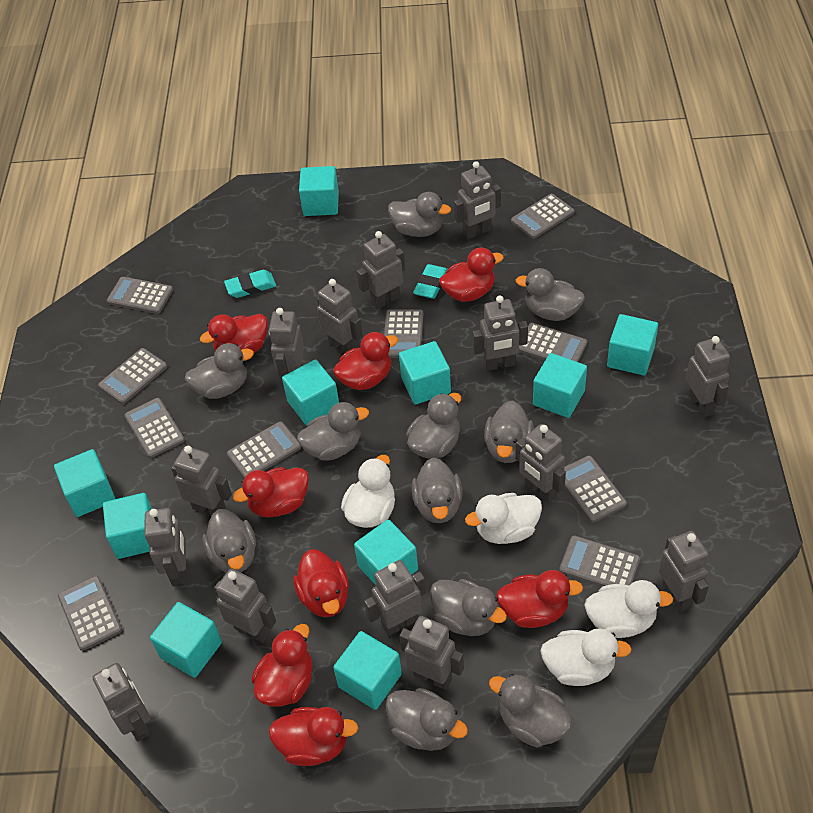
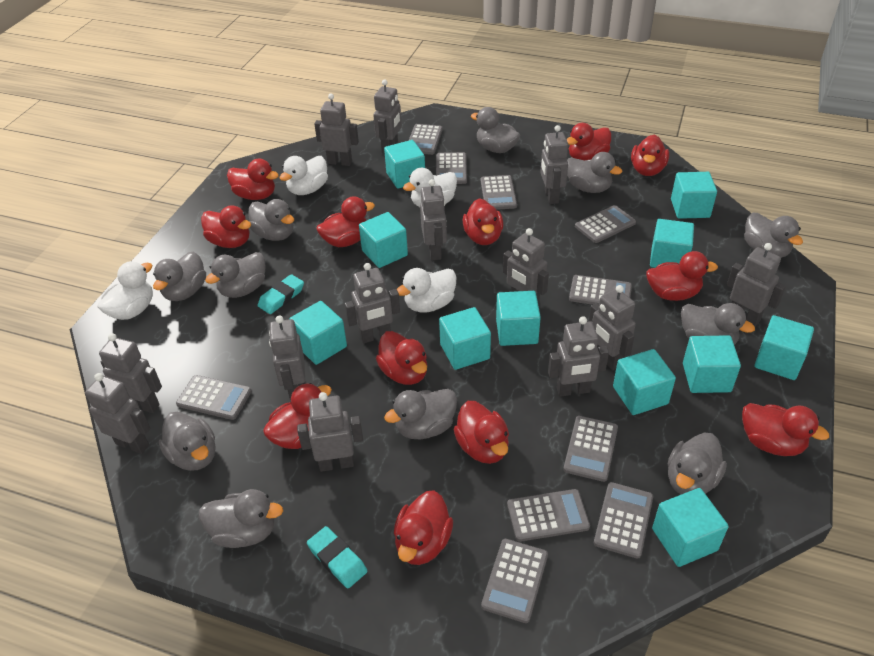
grey robot: 14 -> 13
red duck: 8 -> 12
turquoise cube: 10 -> 11

